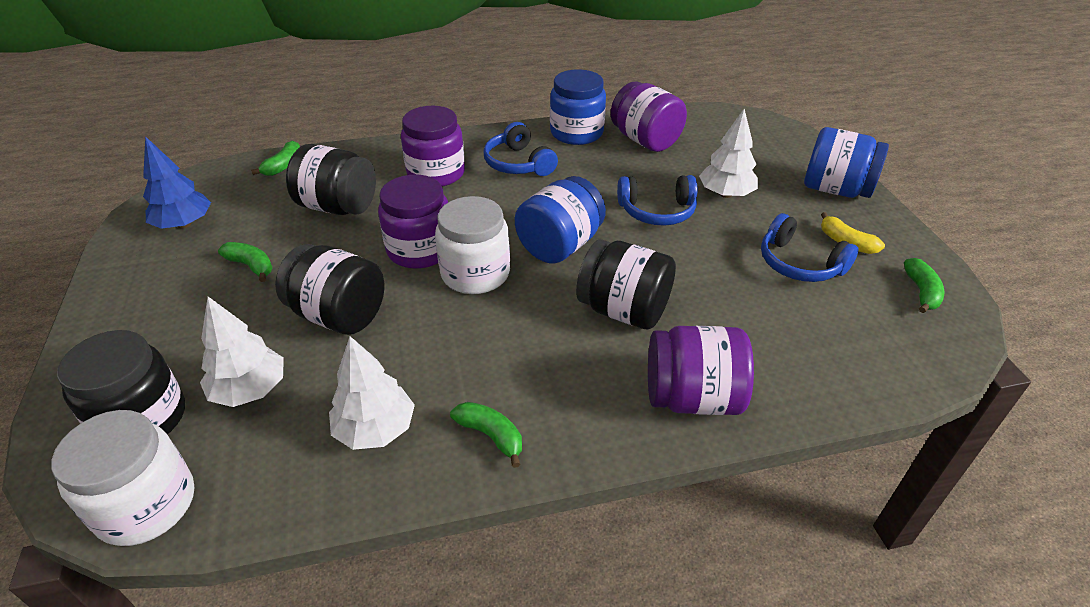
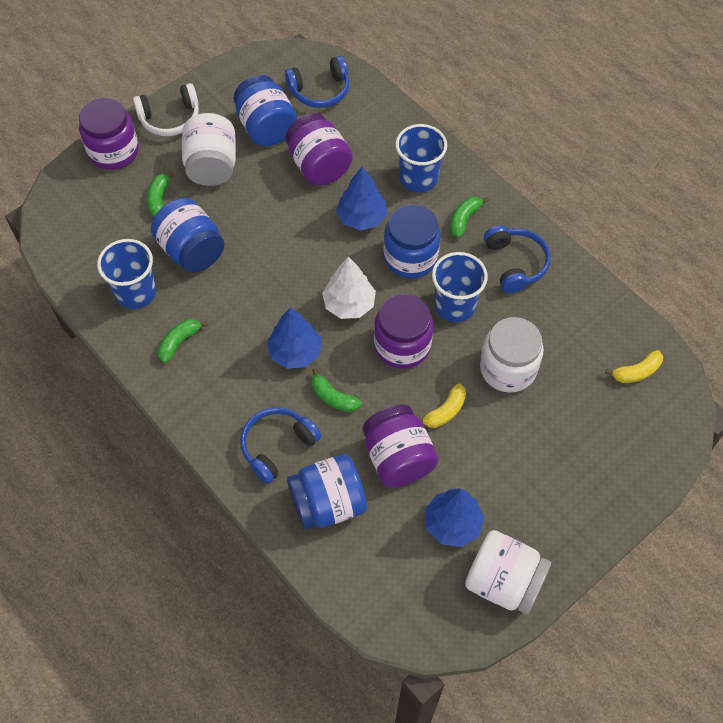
black jar: 4 -> 0
blue cup: 0 -> 3
blue jar: 3 -> 4
blue tree: 1 -> 3
white headphones: 0 -> 1
white jar: 2 -> 3
white tree: 3 -> 1
yellow banana: 1 -> 2

